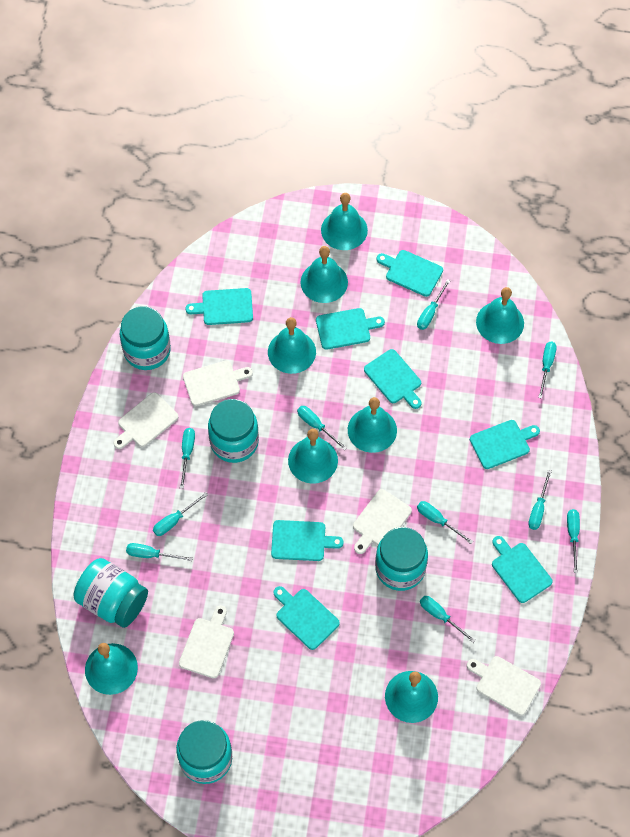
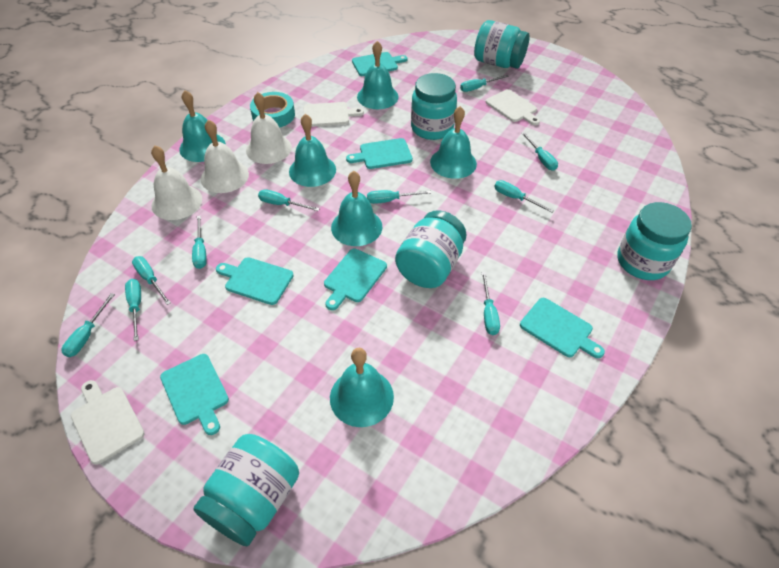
turquoise bell: 8 -> 6
turquoise cutting board: 8 -> 6
turquoise tape: 0 -> 1
white bell: 0 -> 3
white cutting board: 5 -> 3

